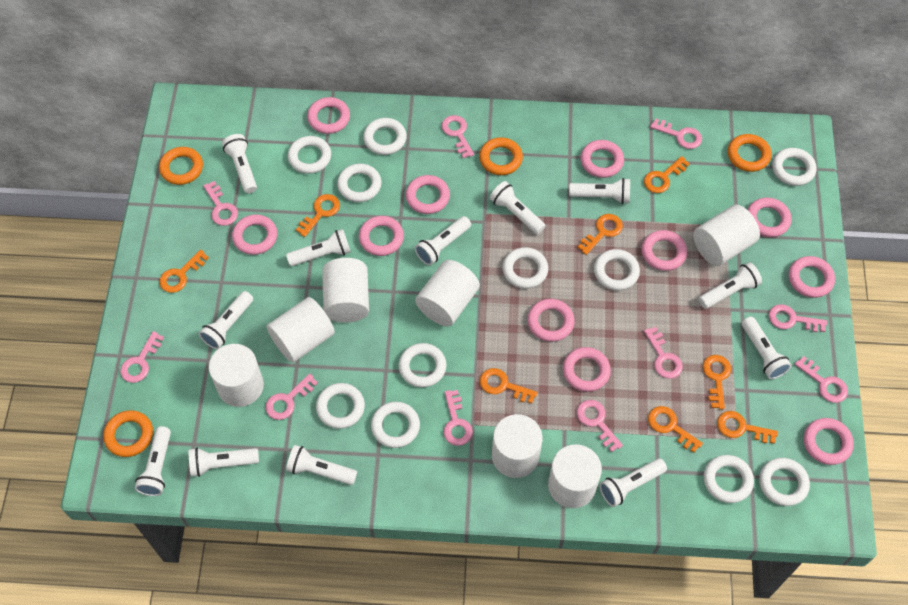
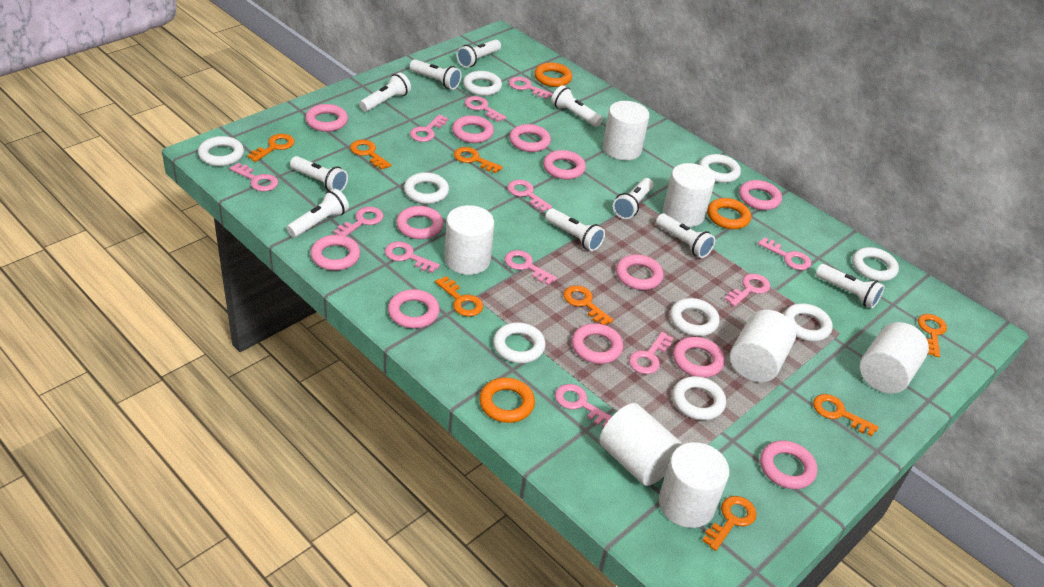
orange ring: 4 -> 3
pink key: 10 -> 12
pink ring: 11 -> 12
white flashlight: 12 -> 10
white ring: 11 -> 9

